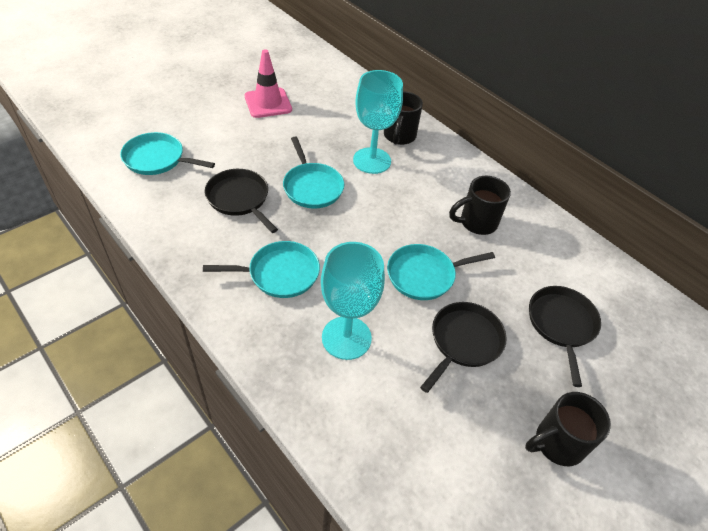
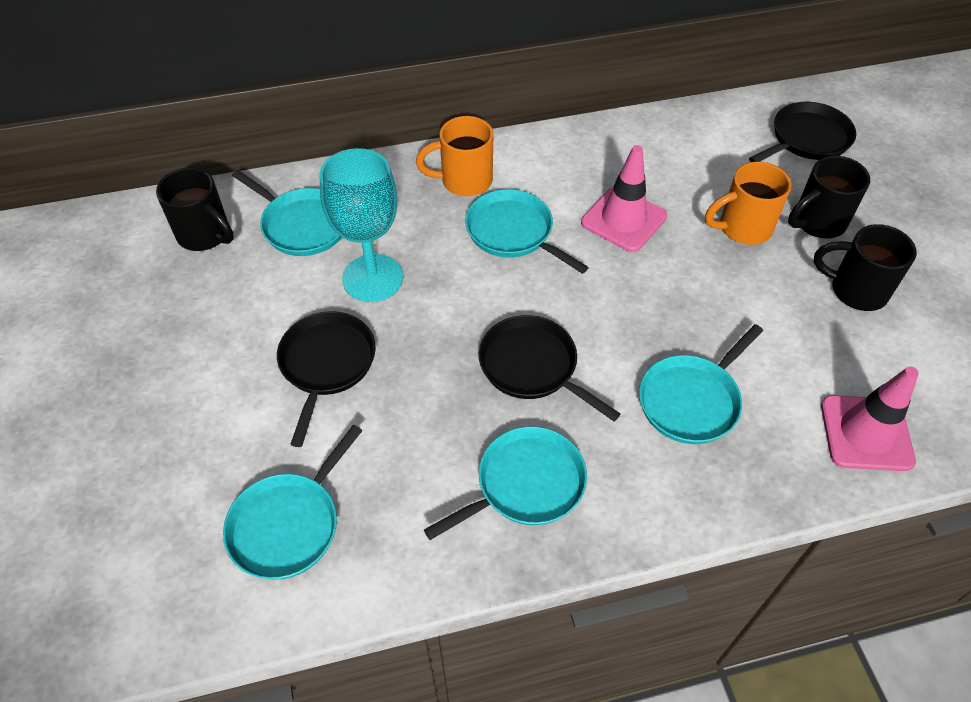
orange mug: 0 -> 2
pink traffic cone: 1 -> 2
turquoise goblet: 2 -> 1
turquoise pan: 4 -> 5

